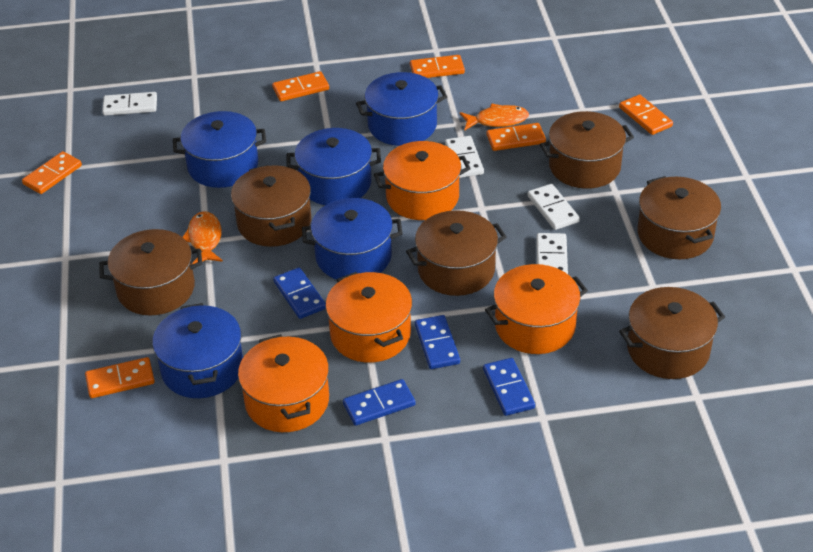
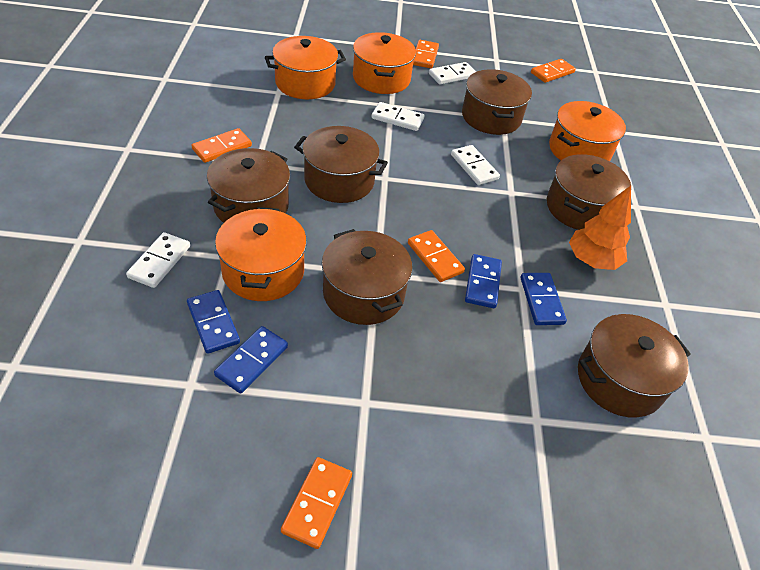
blue pot: 5 -> 0
orange domino: 6 -> 5
orange fish: 2 -> 0
orange tree: 0 -> 1

